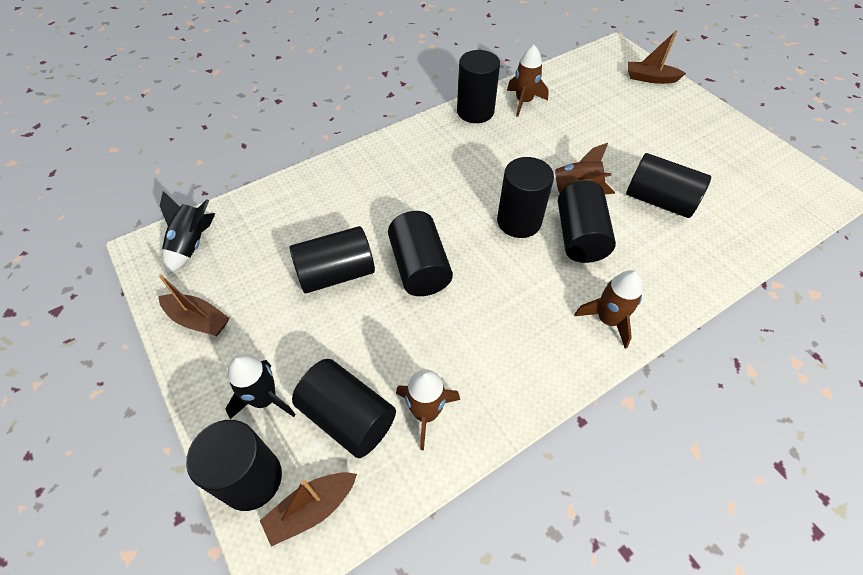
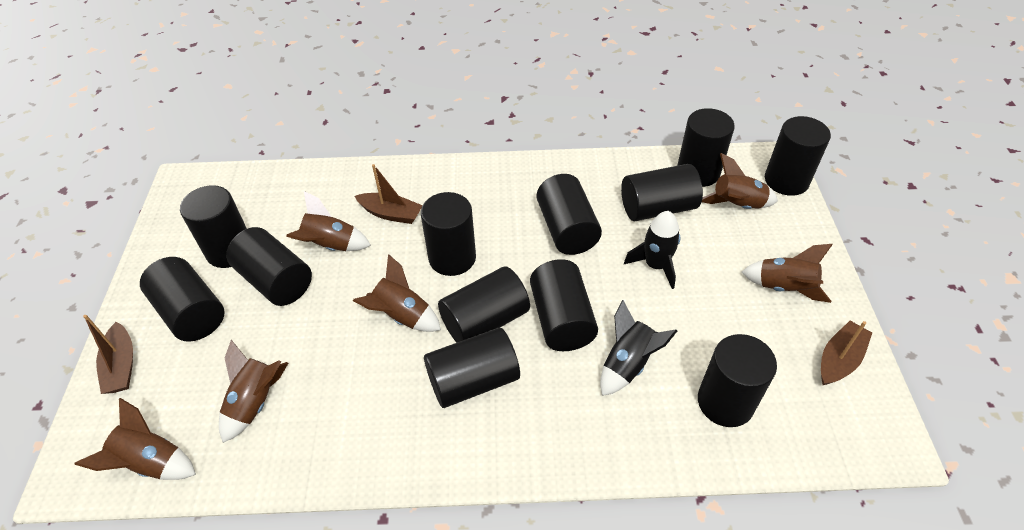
black cylinder: 8 -> 12
brown rocket: 4 -> 6

